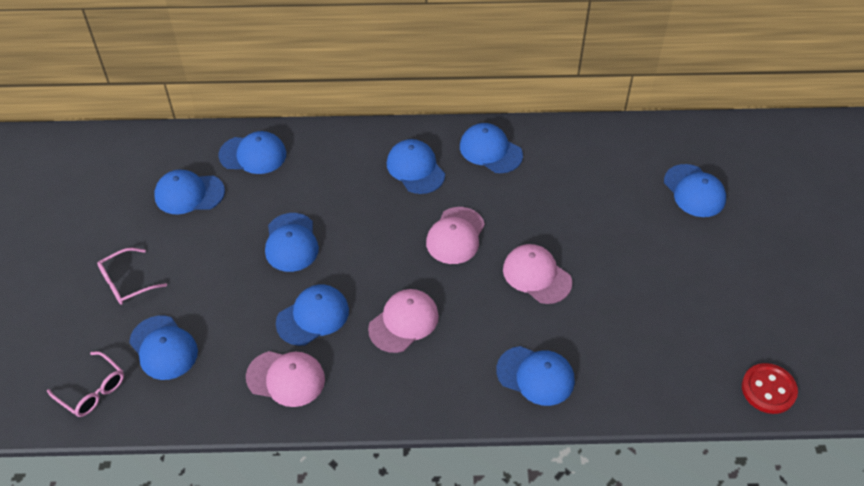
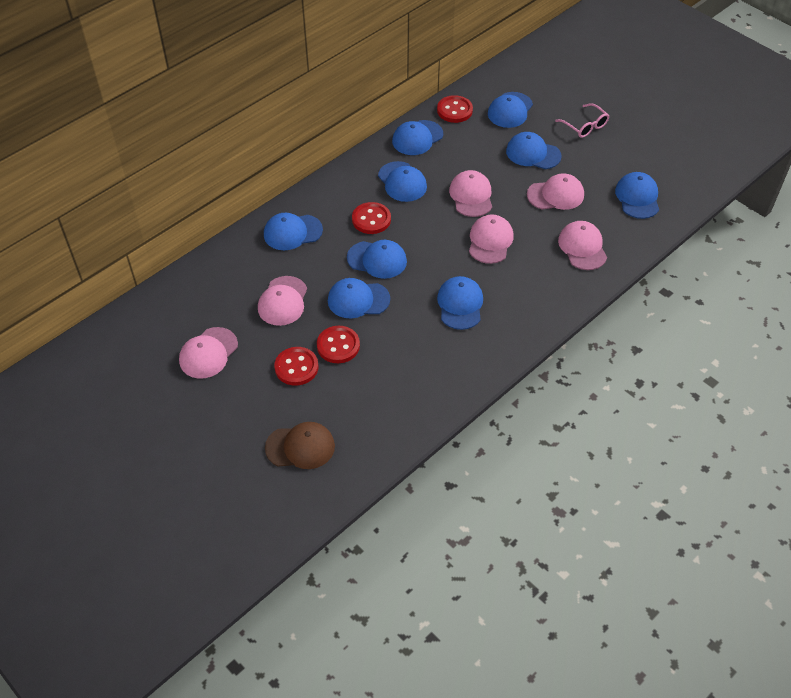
brown cap: 0 -> 1
pink cap: 4 -> 6
pink glasses: 2 -> 1
red button: 1 -> 4

